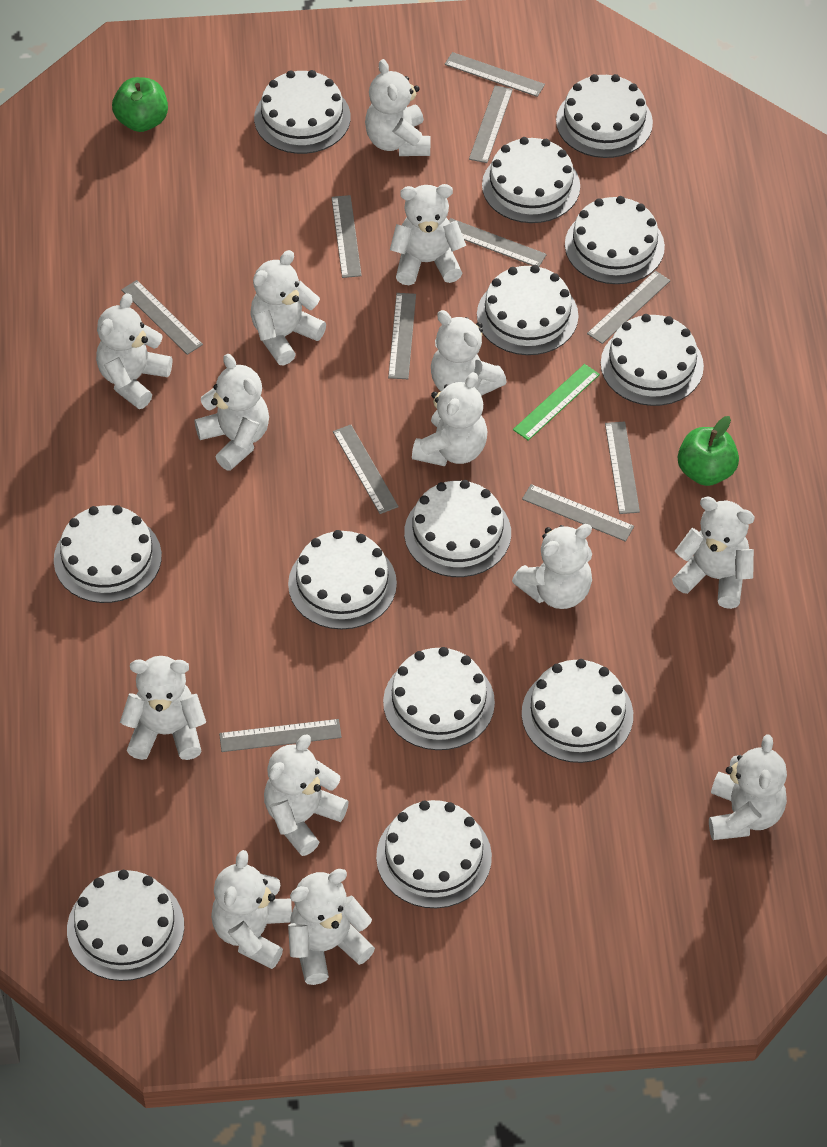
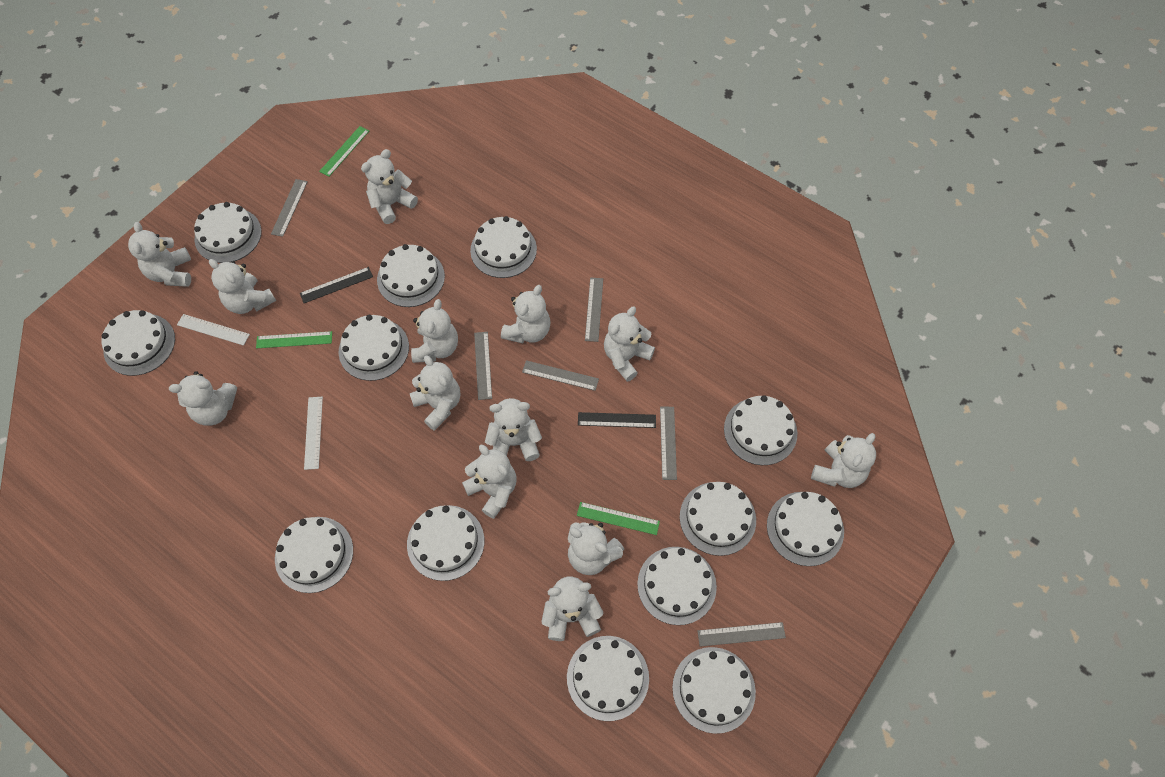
black ruler: 0 -> 2
green apple: 2 -> 0
green ruler: 1 -> 3
grey ruler: 11 -> 6
white ruler: 0 -> 2
white teddy bear: 14 -> 13

